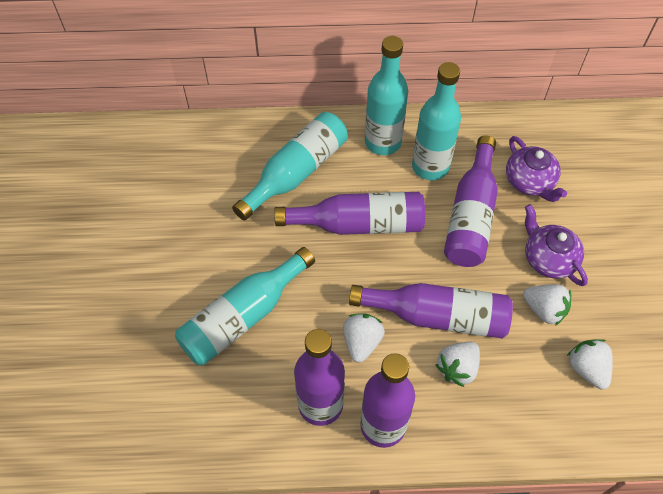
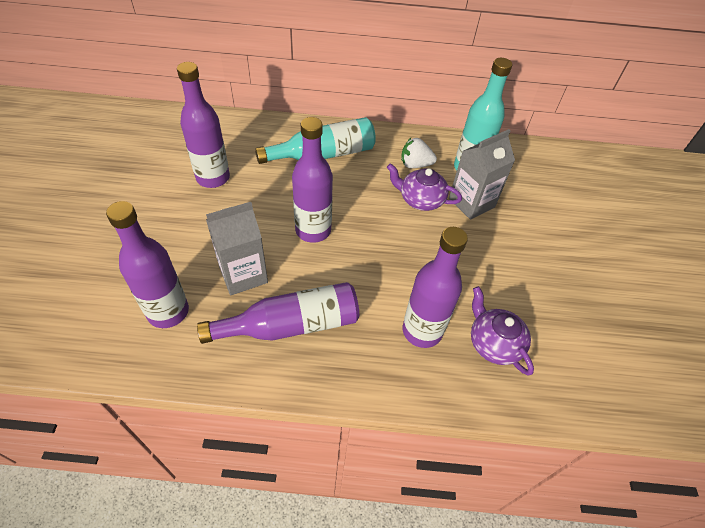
grey carton: 0 -> 2
turquoise bottle: 4 -> 2
white strawberry: 4 -> 1

